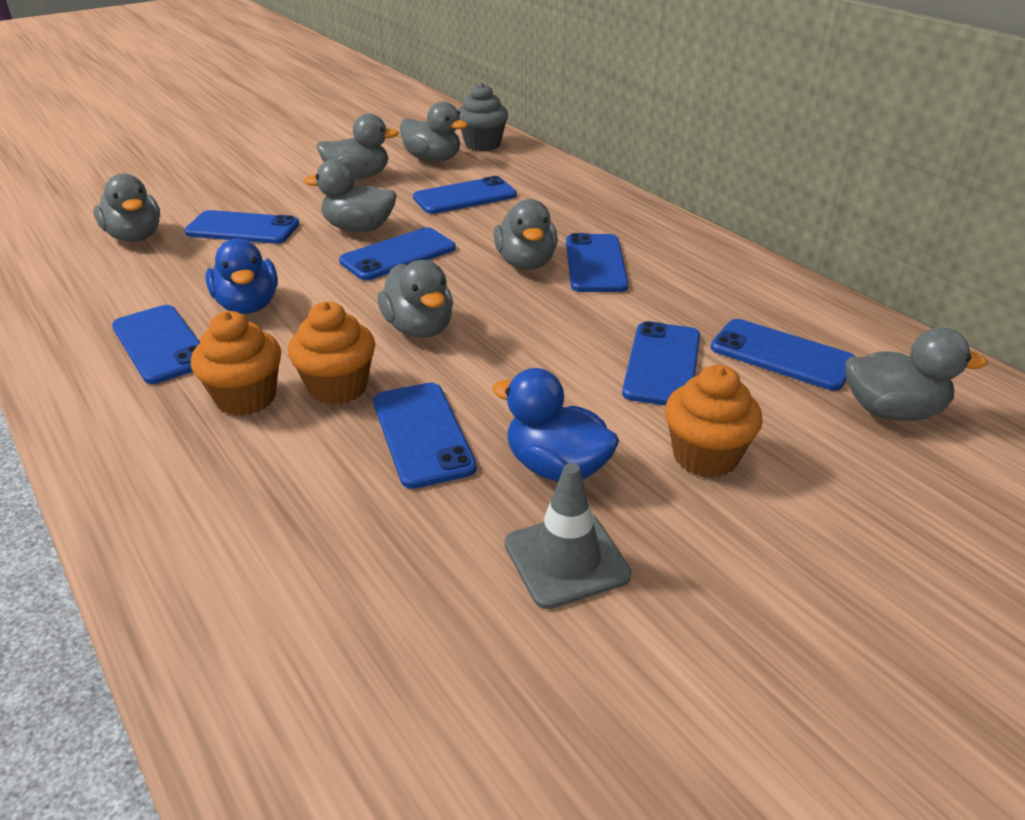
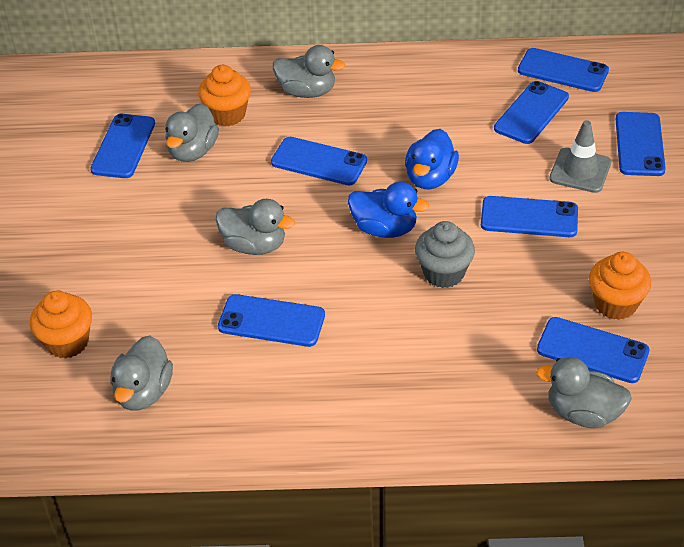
grey duck: 7 -> 5

